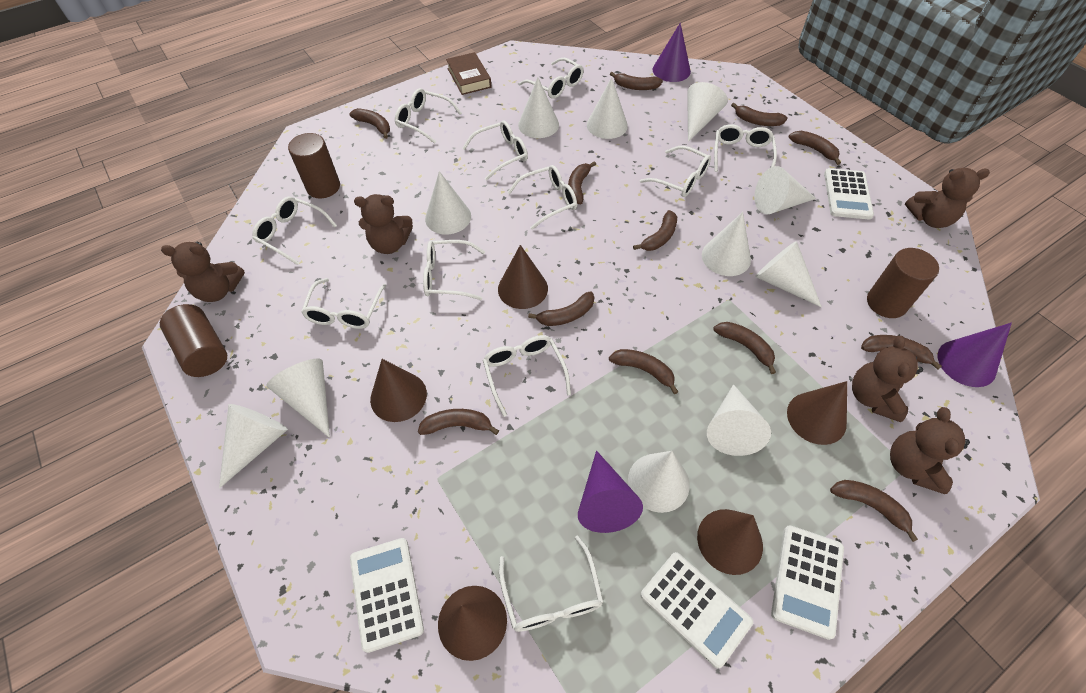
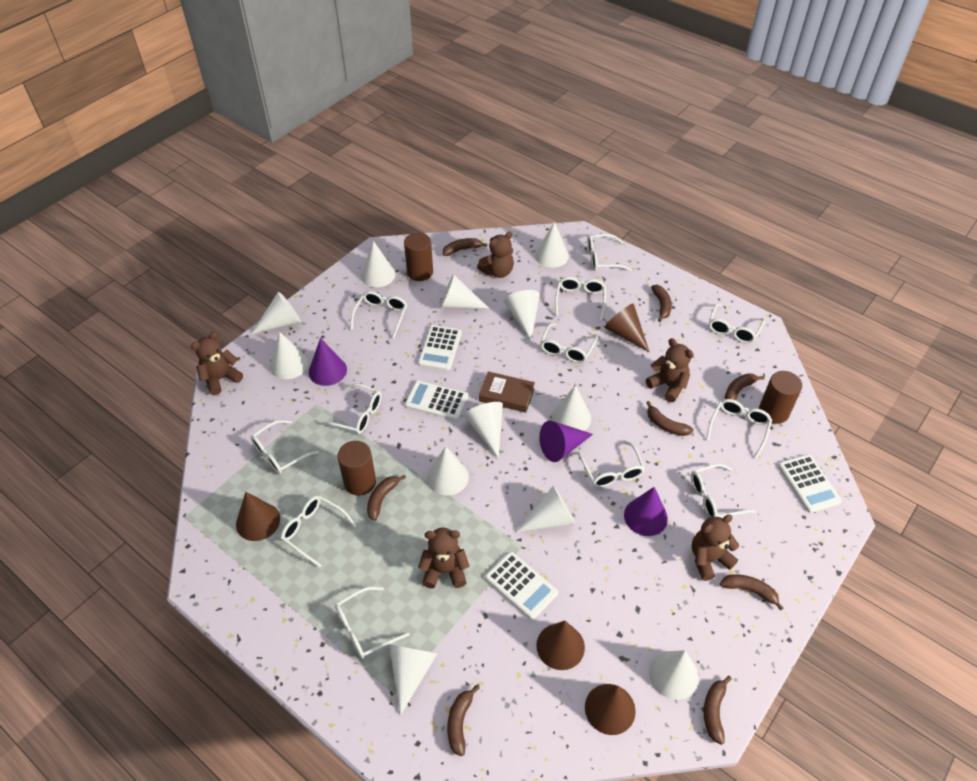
brown banana: 12 -> 8
brown cone: 5 -> 4
white cone: 11 -> 12
white glasses: 11 -> 12

